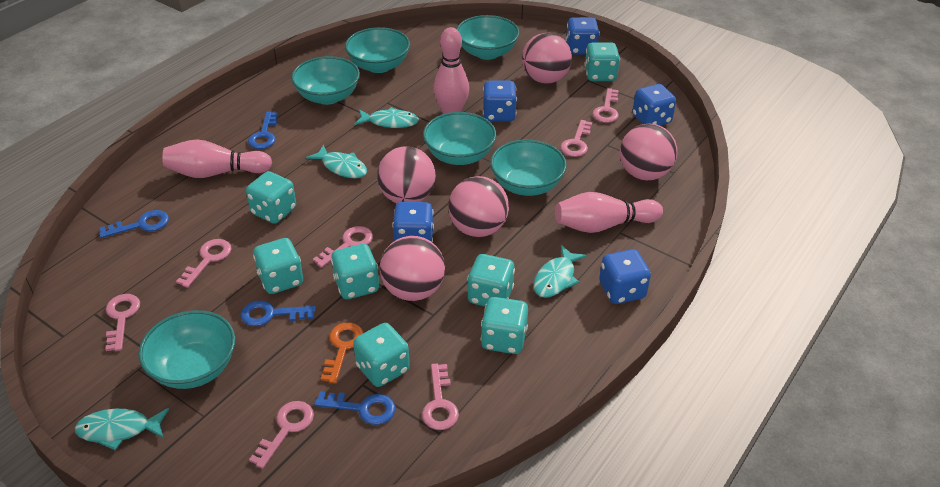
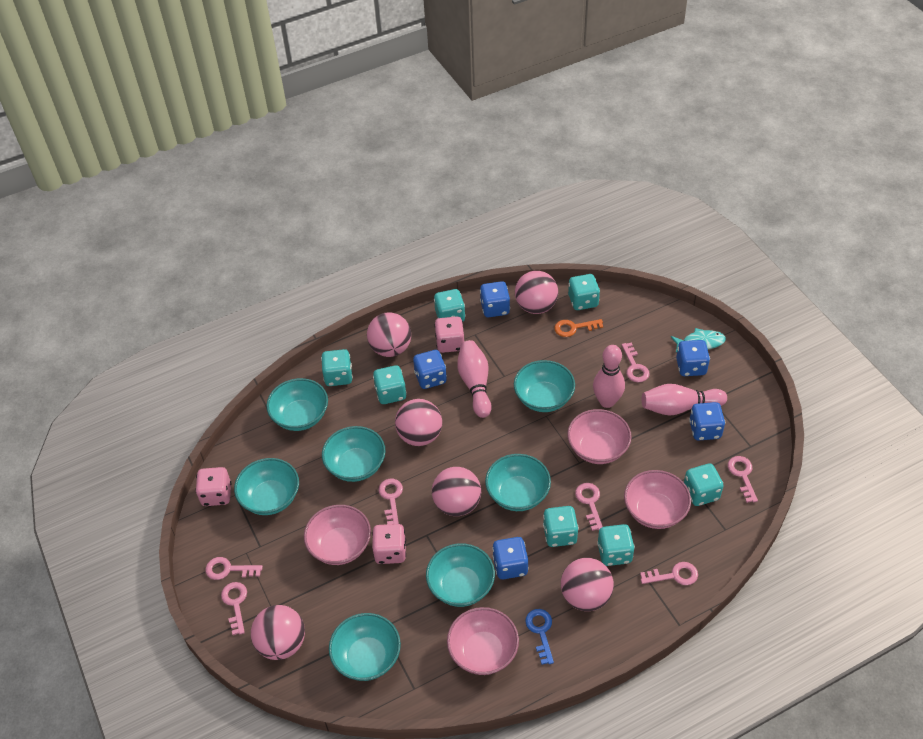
blue key: 4 -> 1
pink ball: 5 -> 6
pink bowl: 0 -> 4
pink dice: 0 -> 3
turquoise bowl: 6 -> 7
turquoise fish: 4 -> 1

